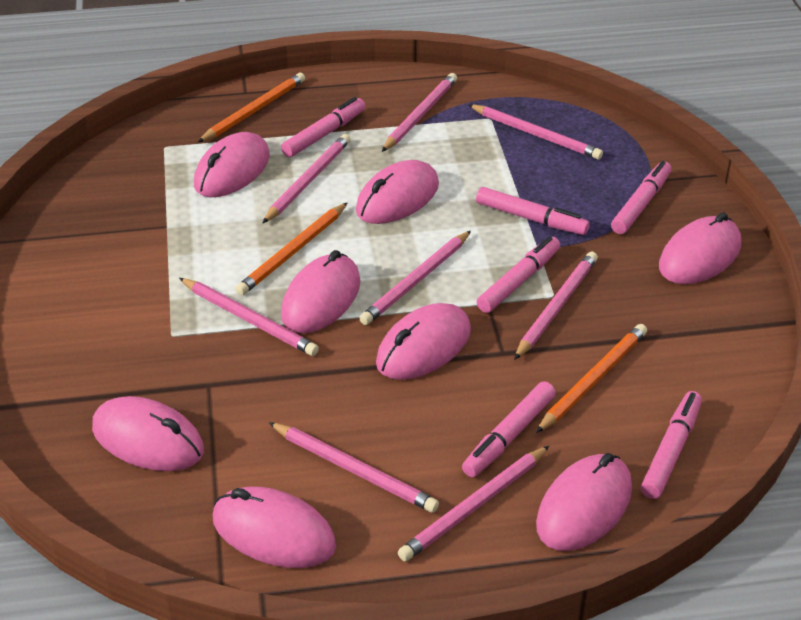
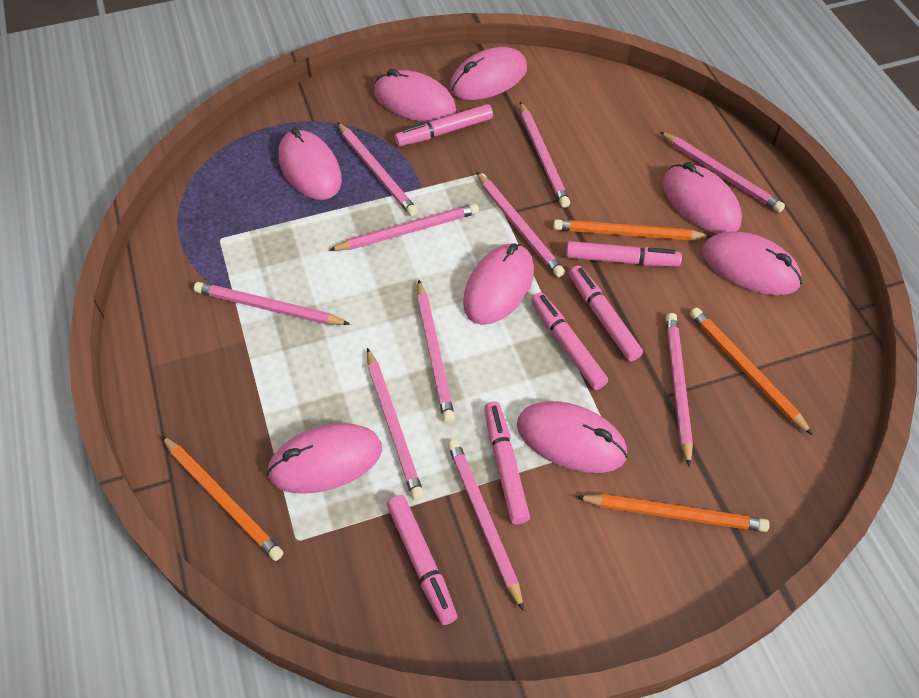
orange pencil: 3 -> 4
pink pencil: 8 -> 10

